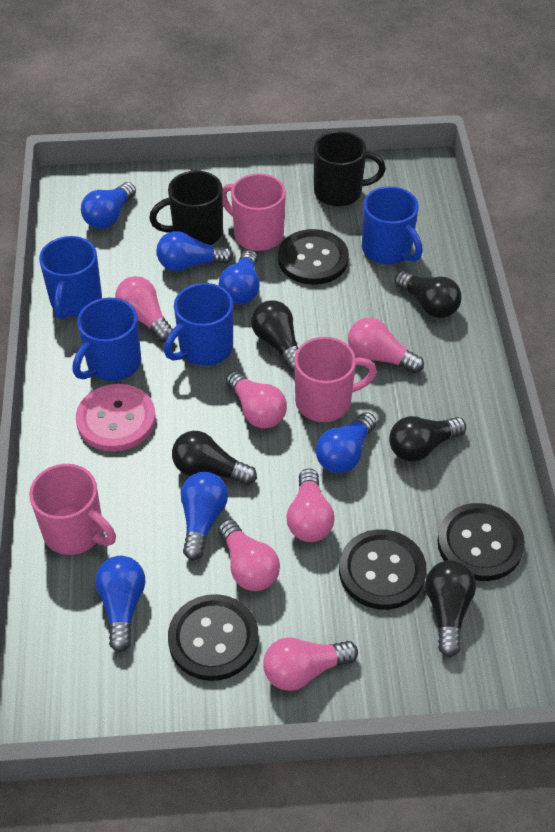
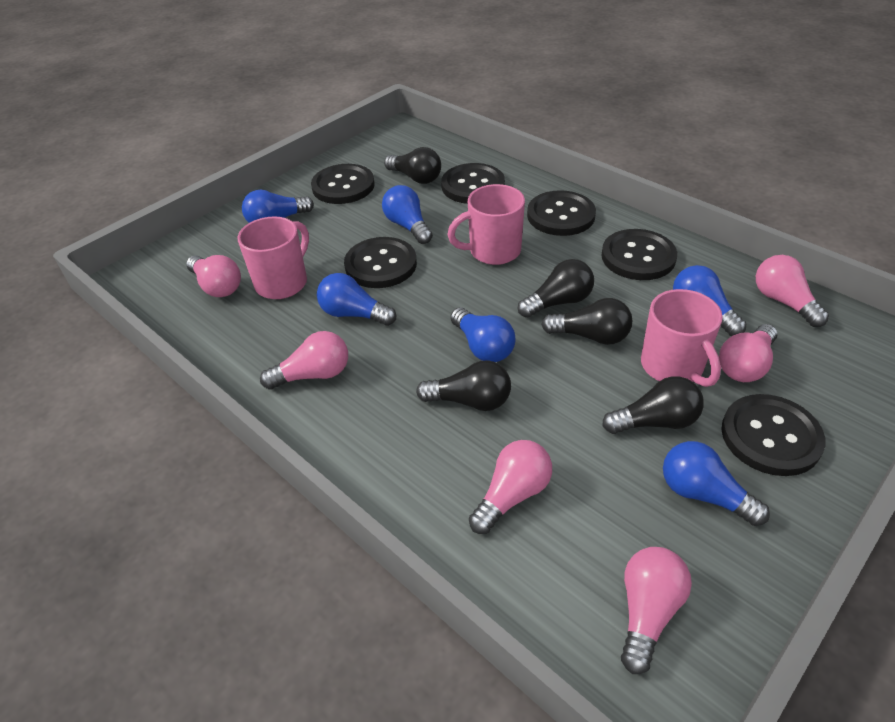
black button: 4 -> 6
black mug: 2 -> 0
blue mug: 4 -> 0
pink button: 1 -> 0

